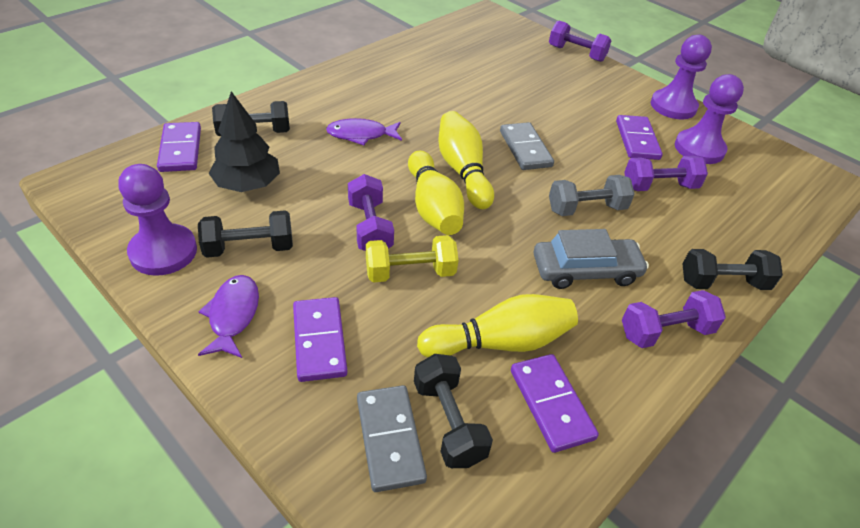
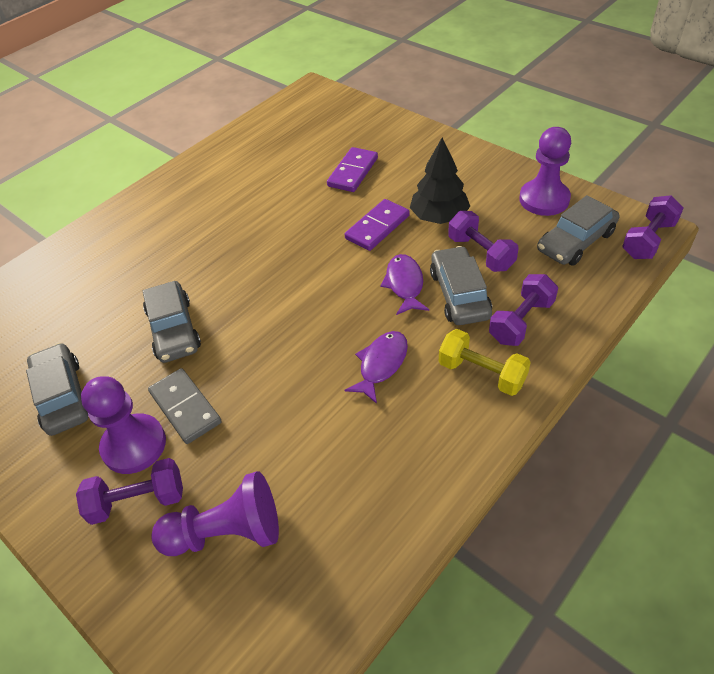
black dumbbell: 4 -> 0
grey car: 1 -> 4
grey domino: 2 -> 1
grey dumbbell: 1 -> 0
purple domino: 4 -> 2
yellow bowling pin: 3 -> 0

